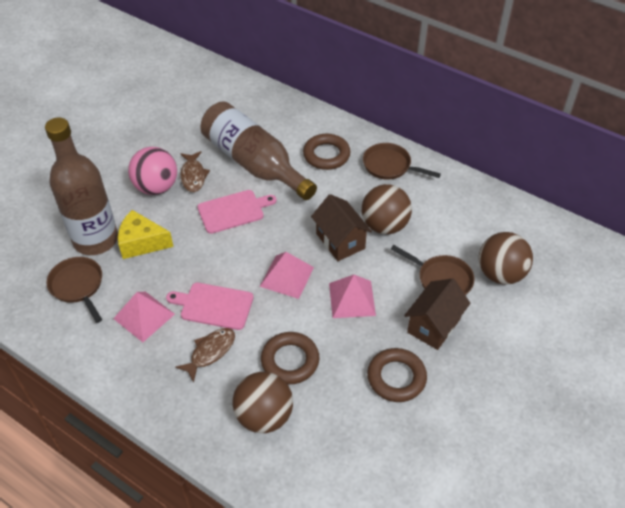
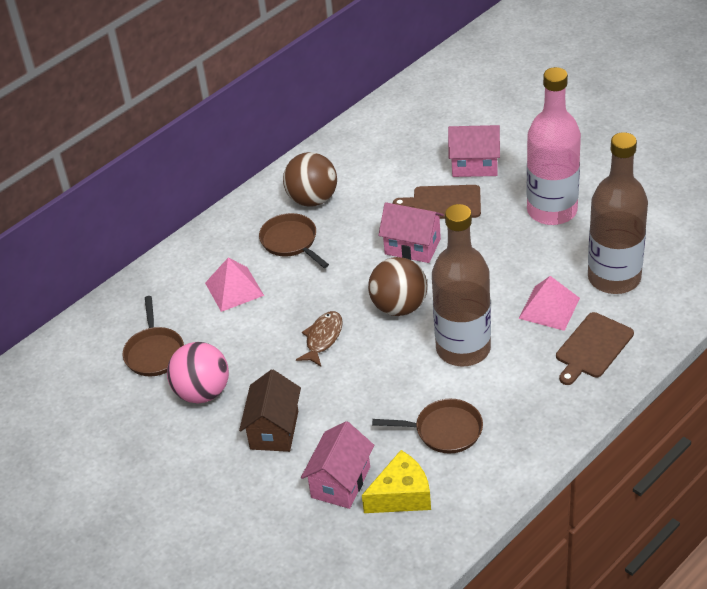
brown ball: 3 -> 2
brown cutting board: 0 -> 2
brown fish: 2 -> 1
brown house: 2 -> 1
brown ring: 3 -> 0
pink bottle: 0 -> 1
pink cutting board: 2 -> 0
pink house: 0 -> 3
pink pyramid: 3 -> 2

